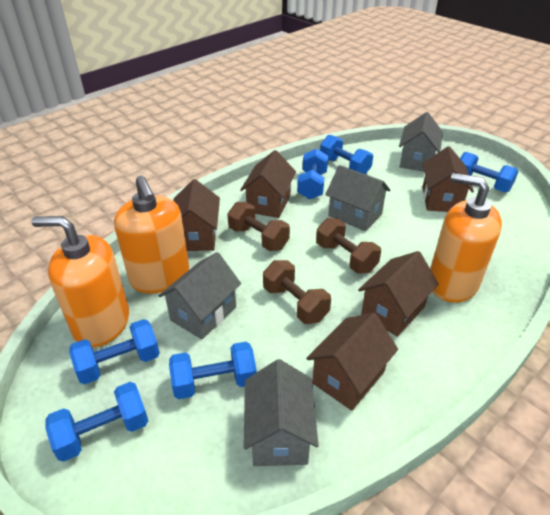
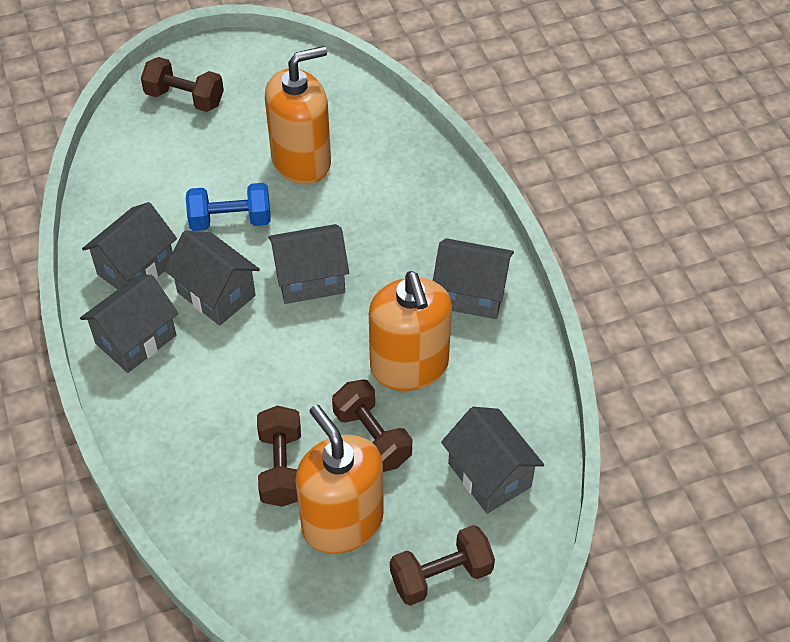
blue dumbbell: 6 -> 1
brown dumbbell: 3 -> 4
brown house: 5 -> 0
grey house: 4 -> 6

